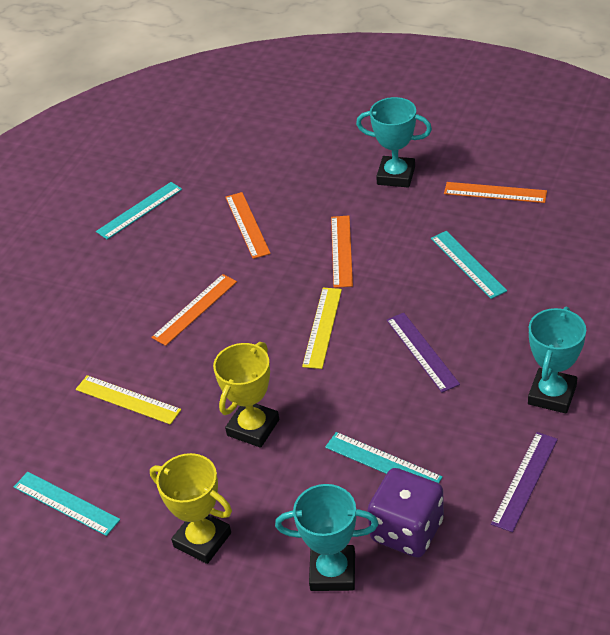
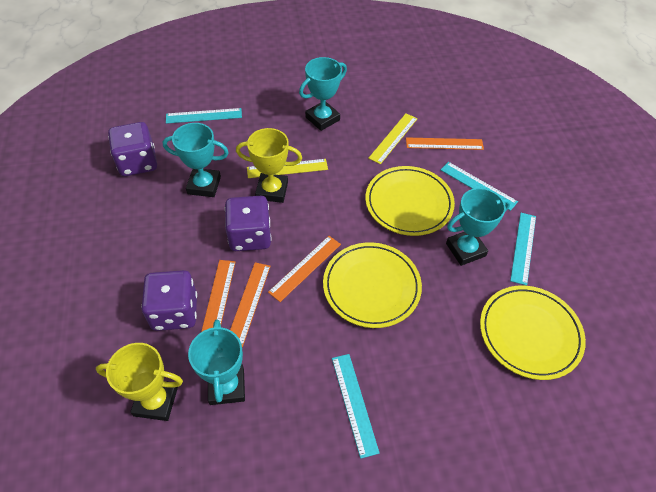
purple dice: 1 -> 3
purple ruler: 2 -> 0
turquoise trophy: 3 -> 4
yellow plate: 0 -> 3

